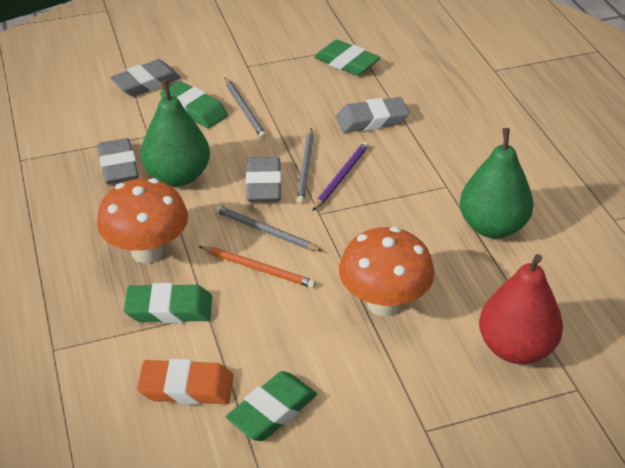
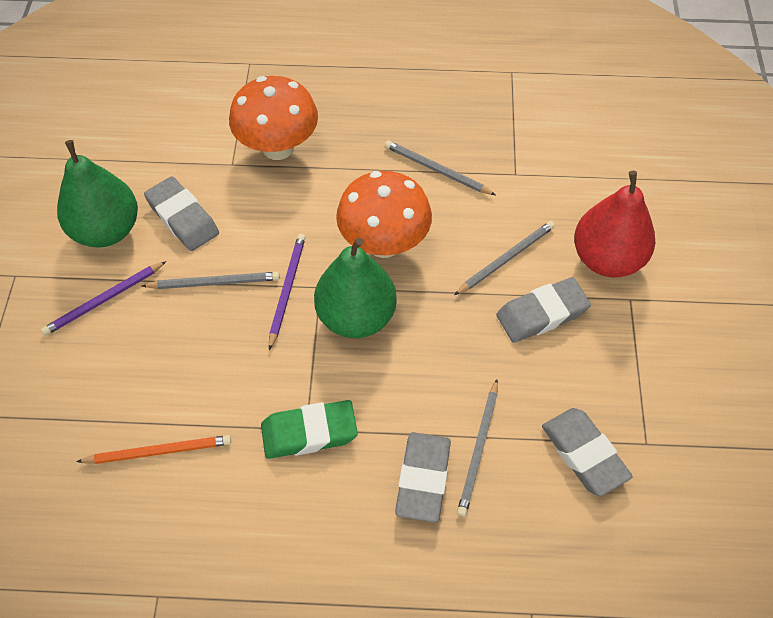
green eraser: 4 -> 1
grey pencil: 3 -> 4
orange eraser: 1 -> 0
purple pencil: 1 -> 2

